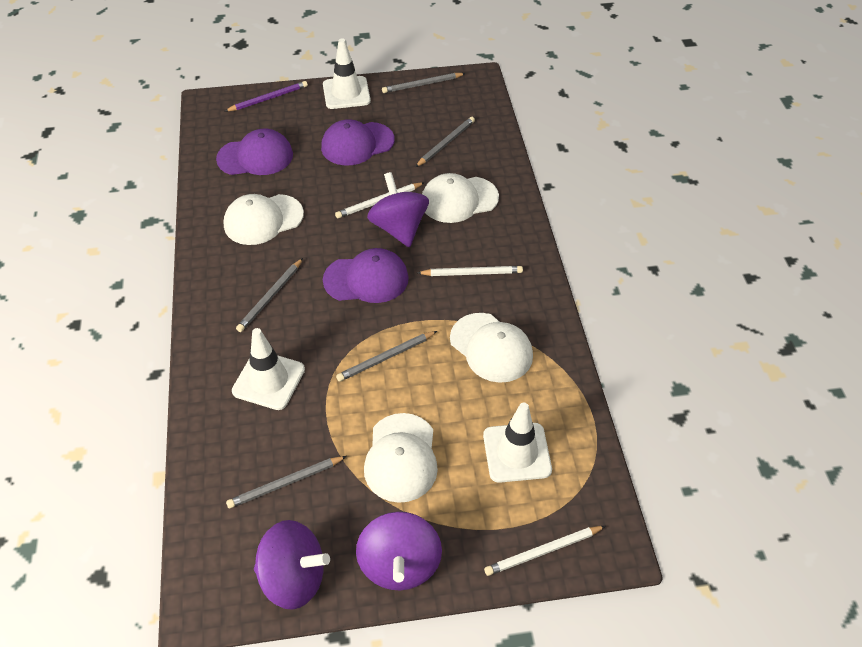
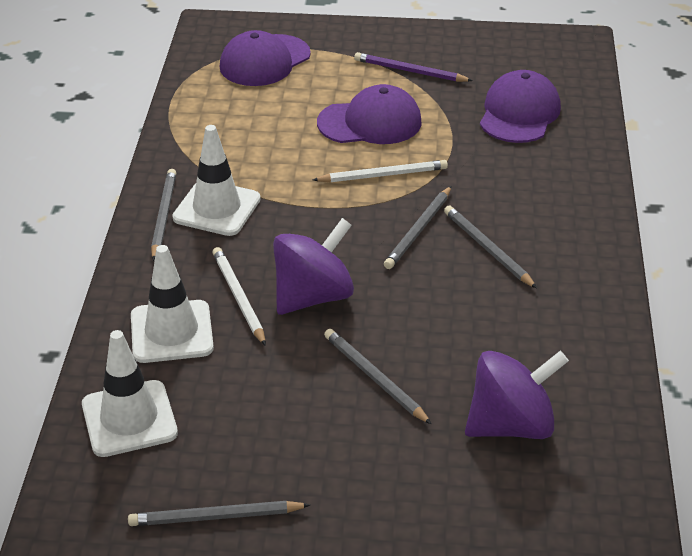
purple spinning top: 3 -> 2
white cap: 4 -> 0
white pencil: 3 -> 2

